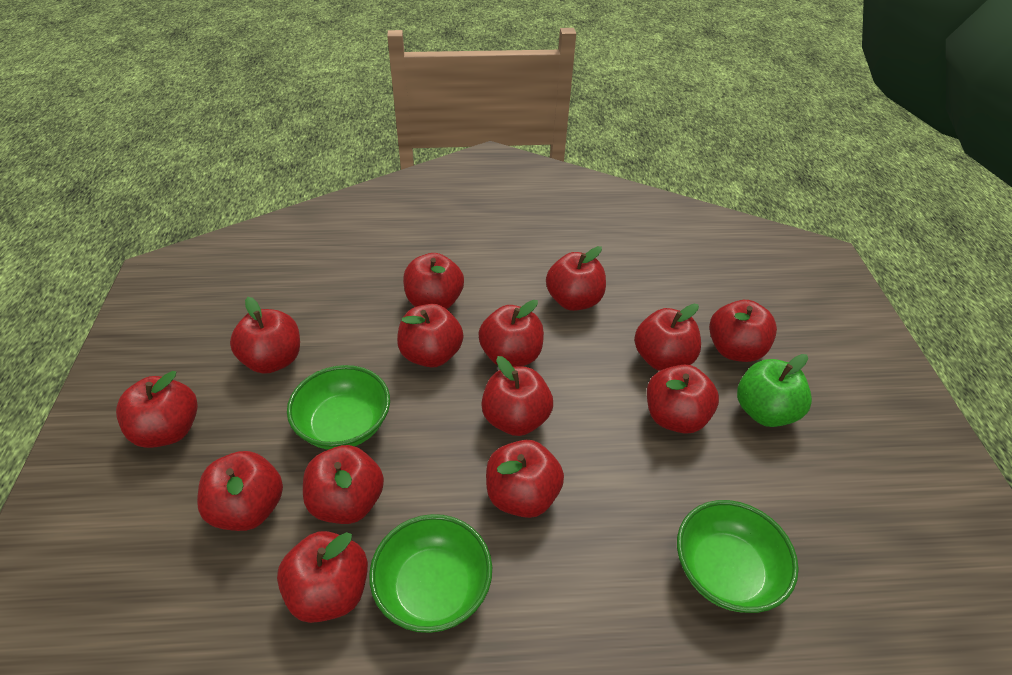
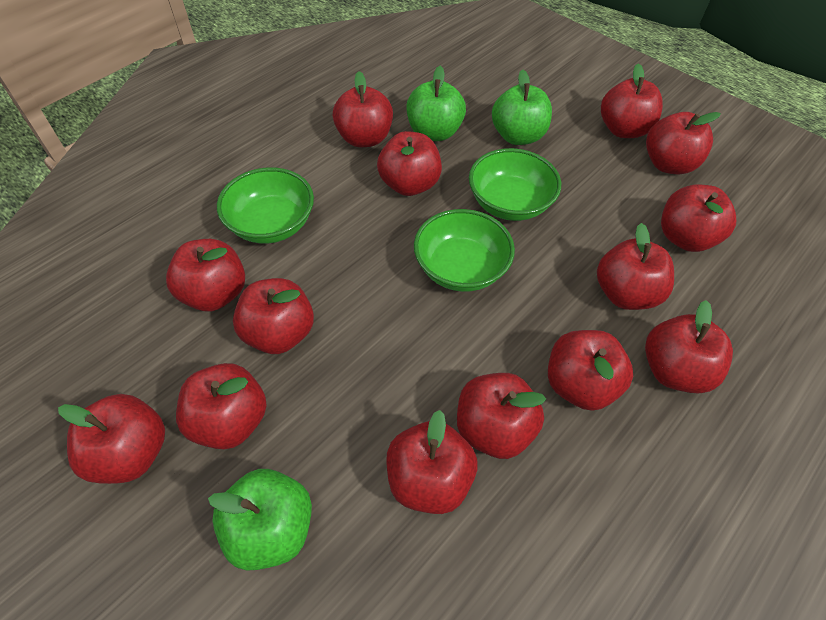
green apple: 1 -> 3

